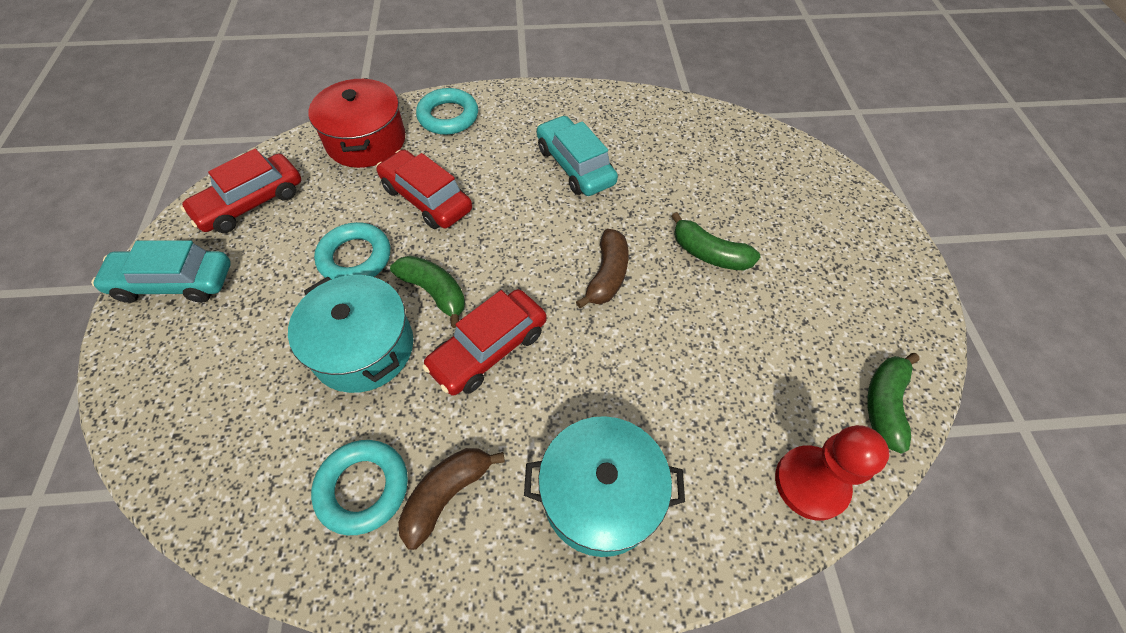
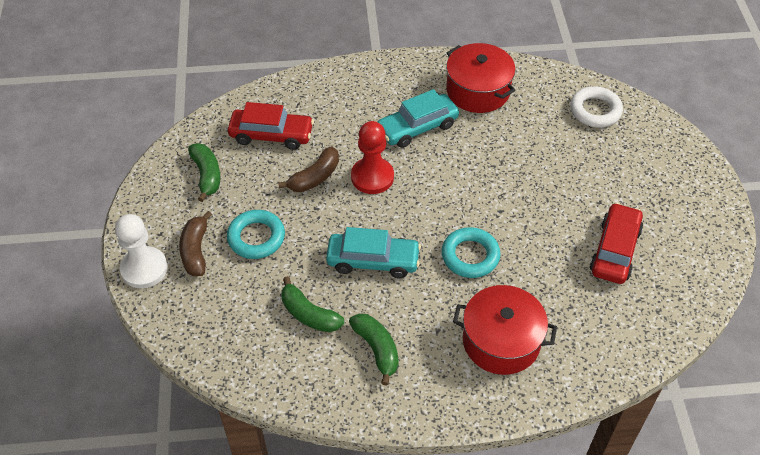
red car: 3 -> 2
red pot: 1 -> 2
turquoise pot: 2 -> 0
turquoise ring: 3 -> 2
white pawn: 0 -> 1
white ring: 0 -> 1

